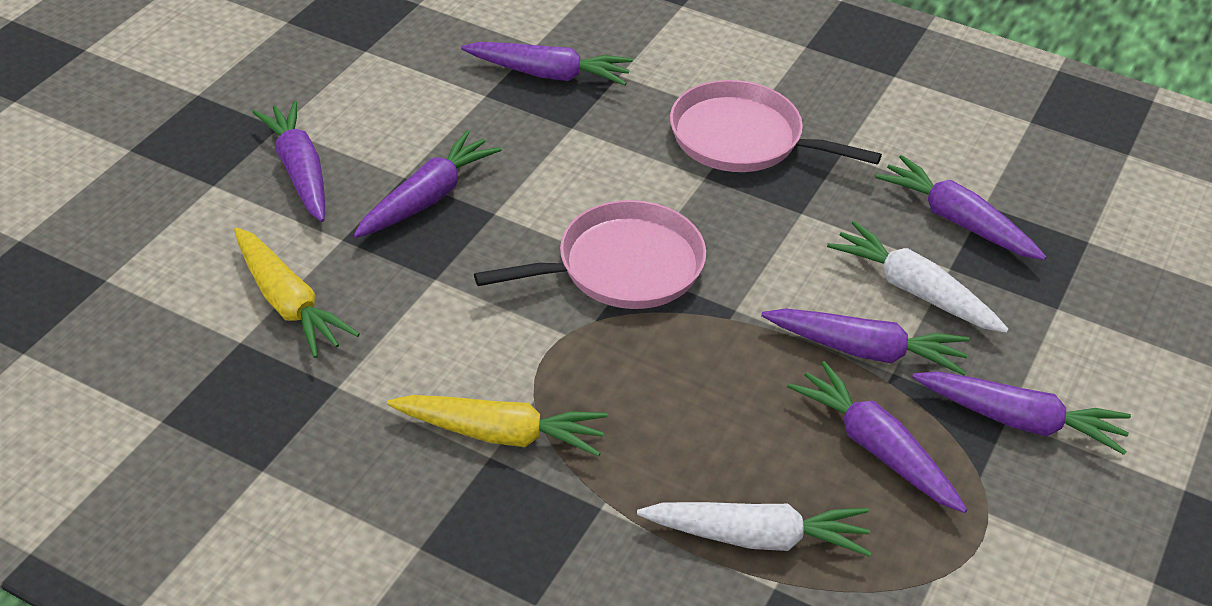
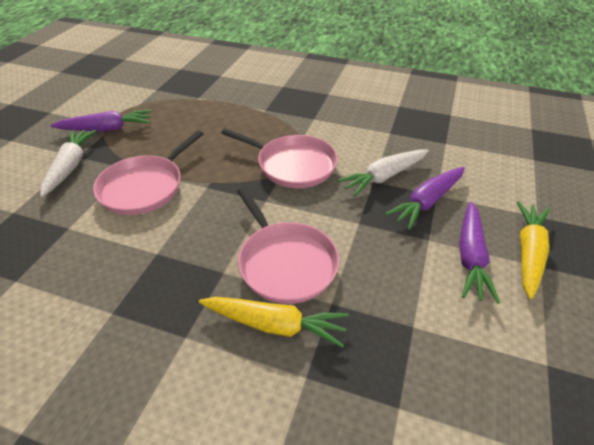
pink pan: 2 -> 3
purple carrot: 7 -> 3

